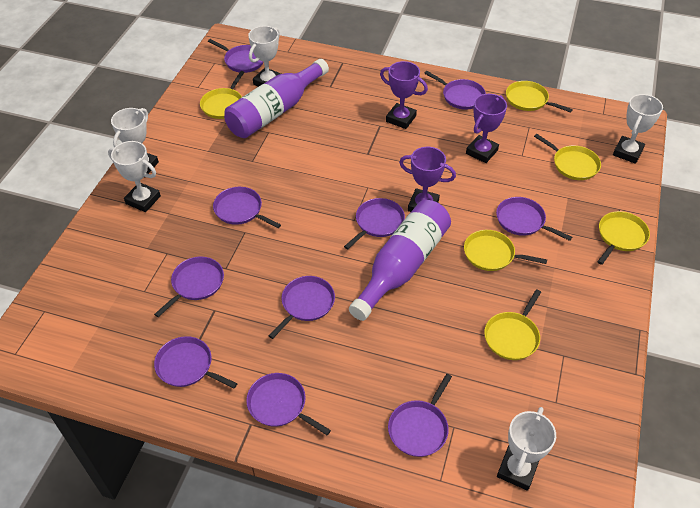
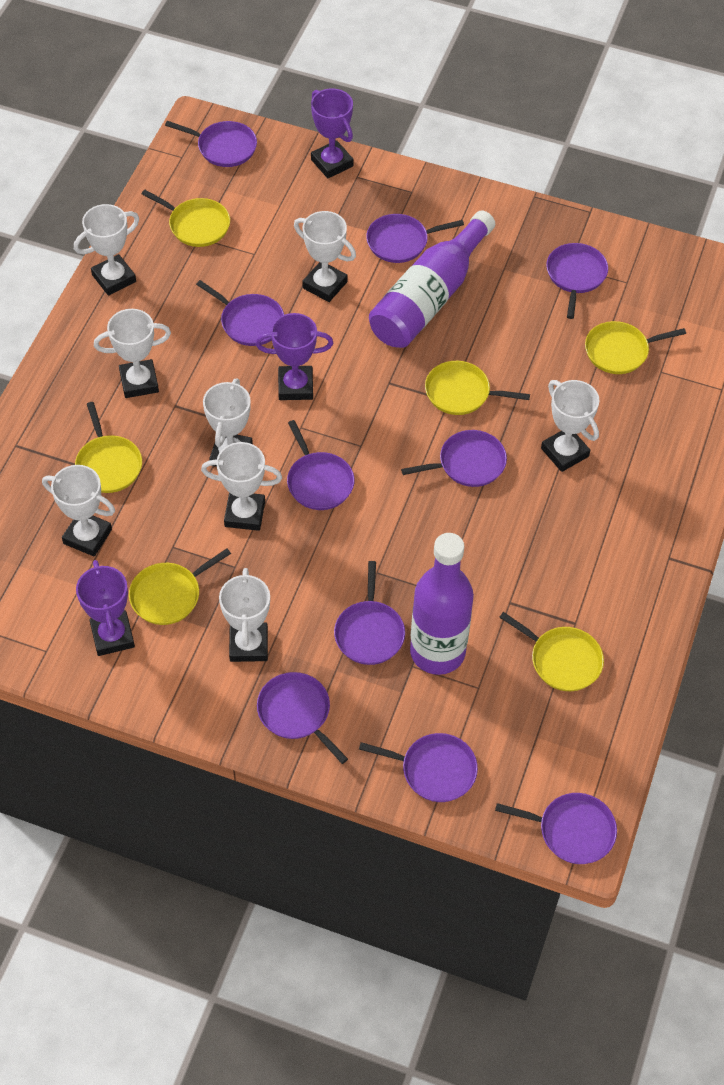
white trophy: 5 -> 8

